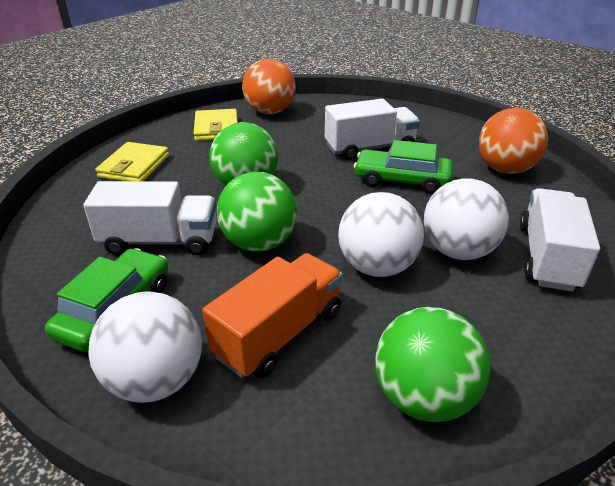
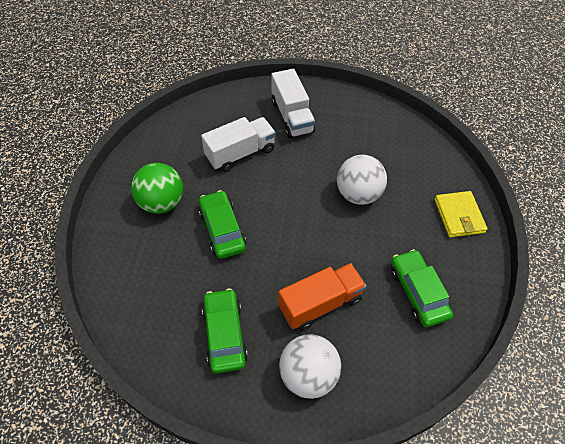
green ball: 3 -> 1
green car: 2 -> 3
orange ball: 2 -> 0
white ball: 3 -> 2
white truck: 3 -> 2
yellow wallet: 2 -> 1

